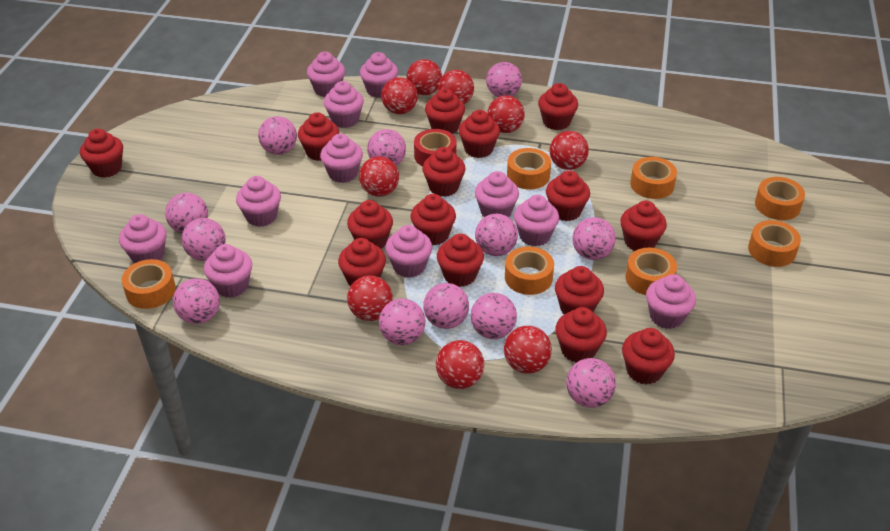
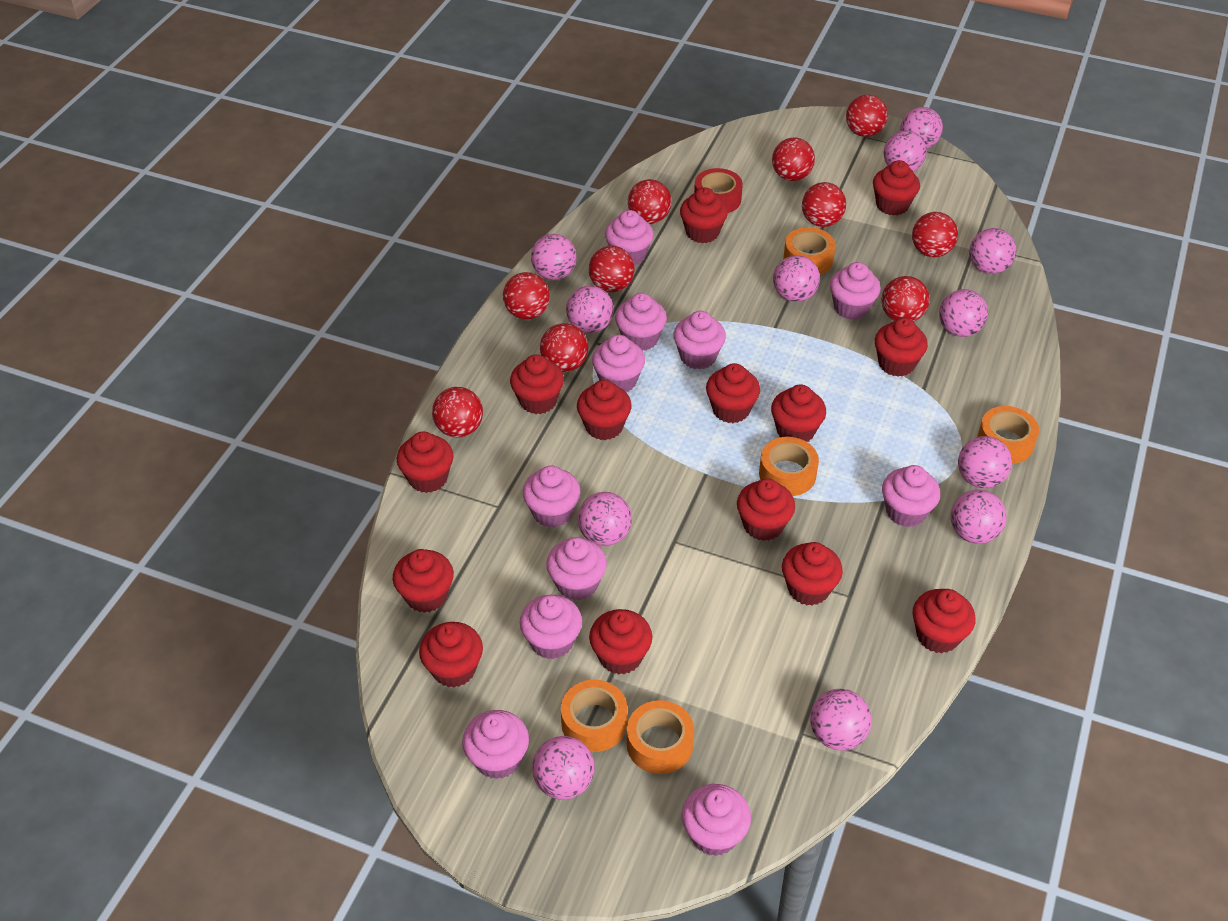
orange tape: 7 -> 5
red ball: 9 -> 10
red cupcake: 15 -> 14

